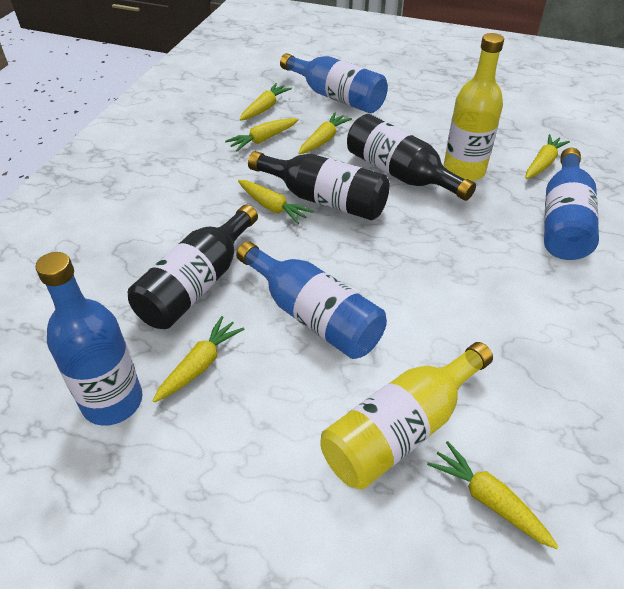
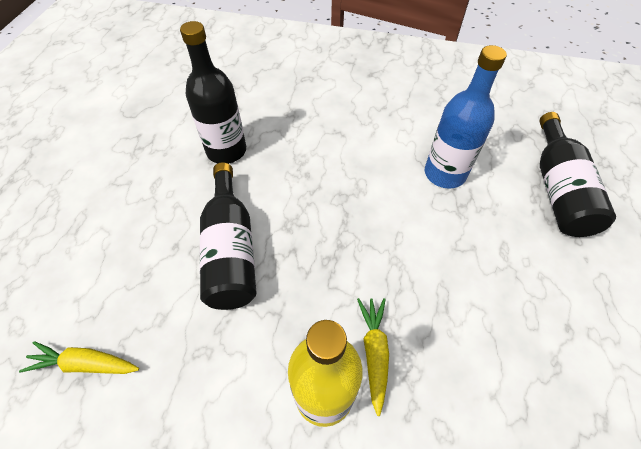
blue bottle: 4 -> 1
yellow bottle: 2 -> 1
yellow carrot: 7 -> 2

